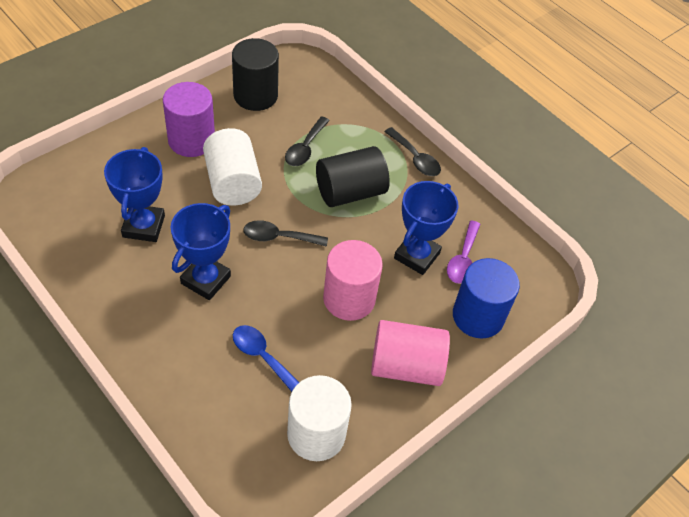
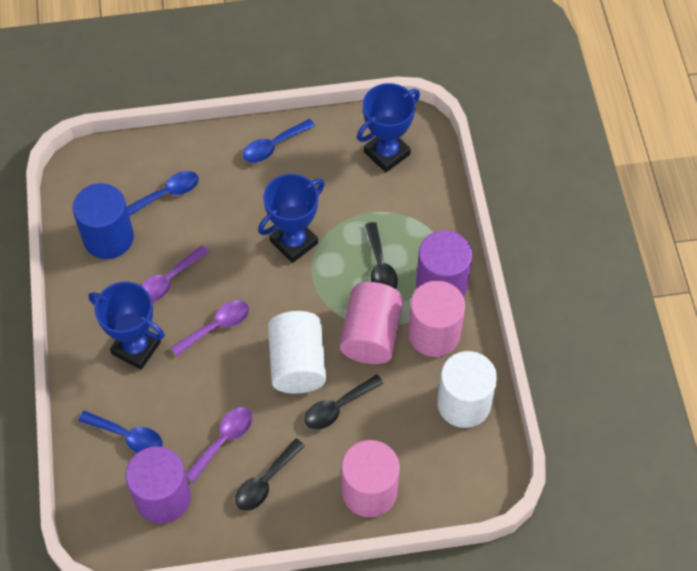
black cylinder: 2 -> 0
blue spoon: 1 -> 3
pink cylinder: 2 -> 3
purple cylinder: 1 -> 2
purple spoon: 1 -> 3

